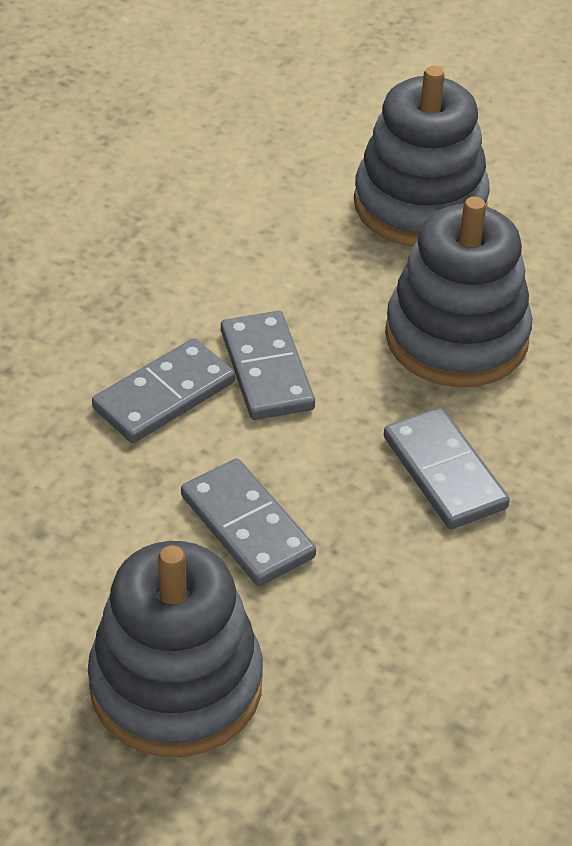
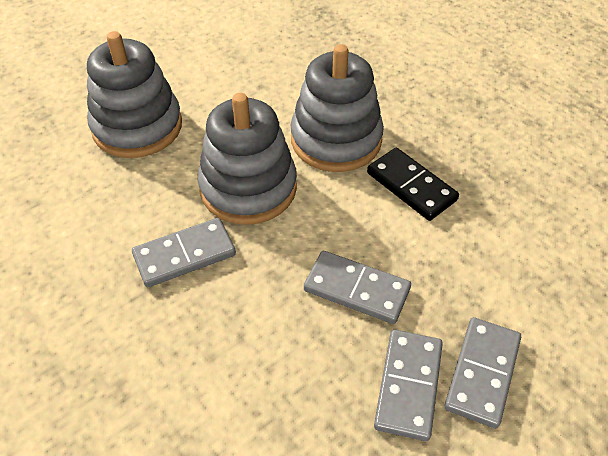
black domino: 0 -> 1

